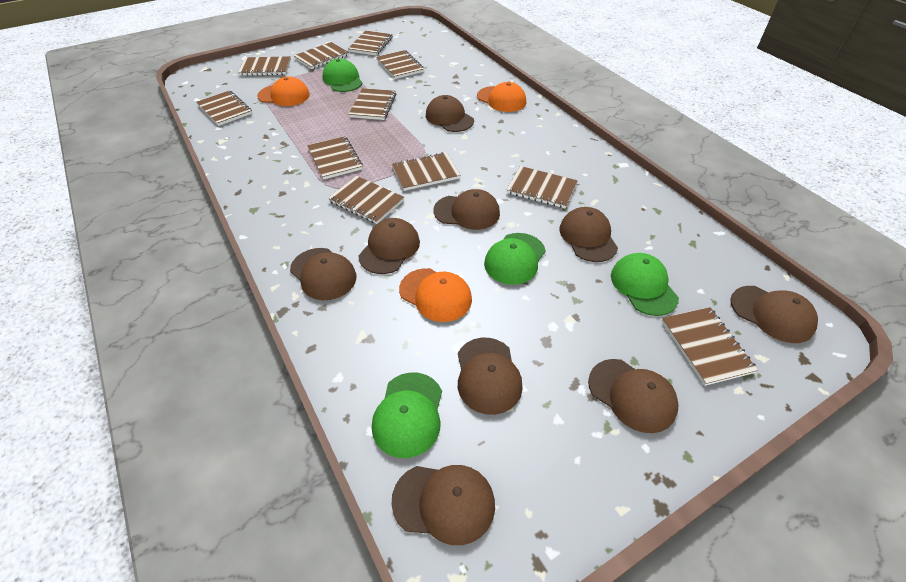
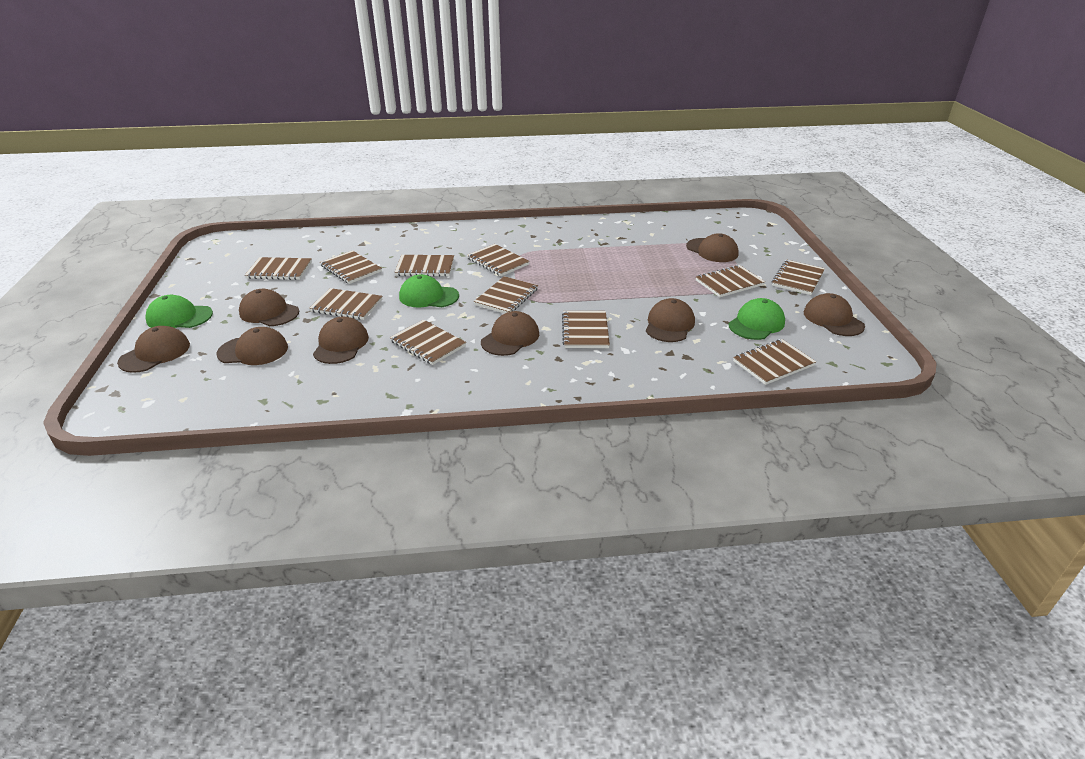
brown cap: 9 -> 8
green cap: 4 -> 3
orange cap: 3 -> 0

